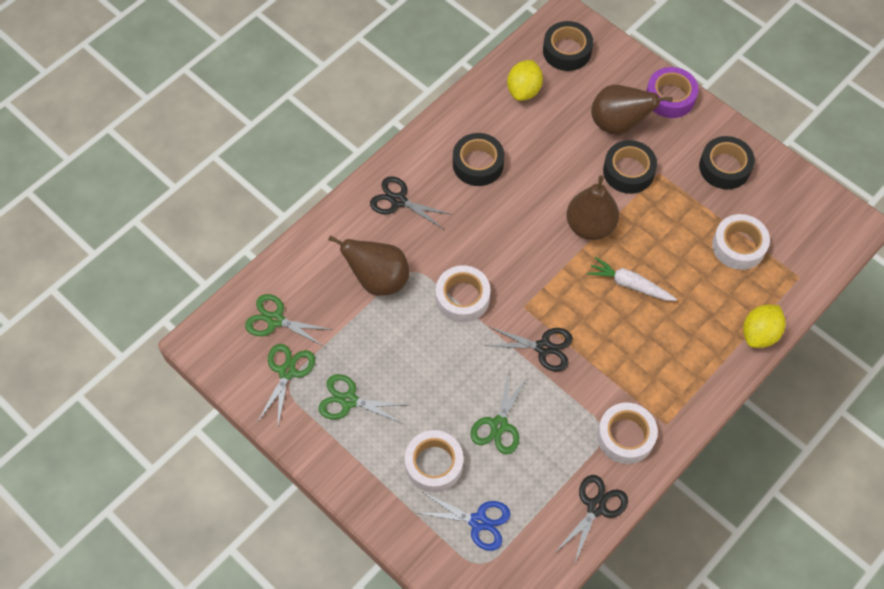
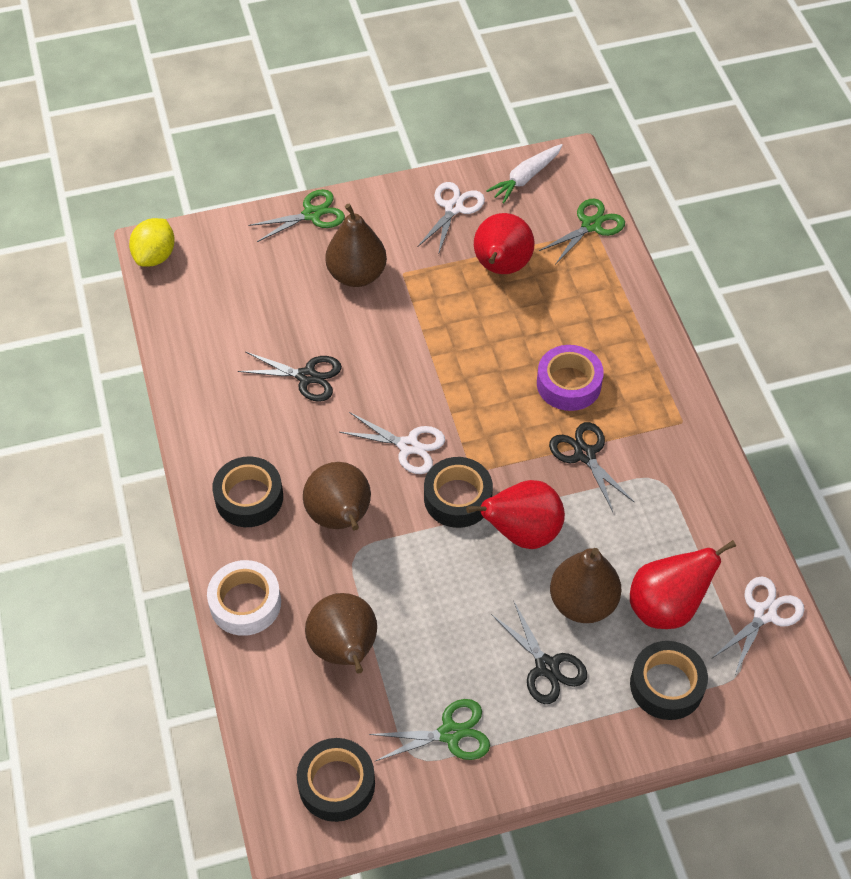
blue scissors: 1 -> 0
brown pear: 3 -> 4
green scissors: 4 -> 3
red pear: 0 -> 3
white scissors: 0 -> 3
white tape: 4 -> 1
yellow lemon: 2 -> 1

